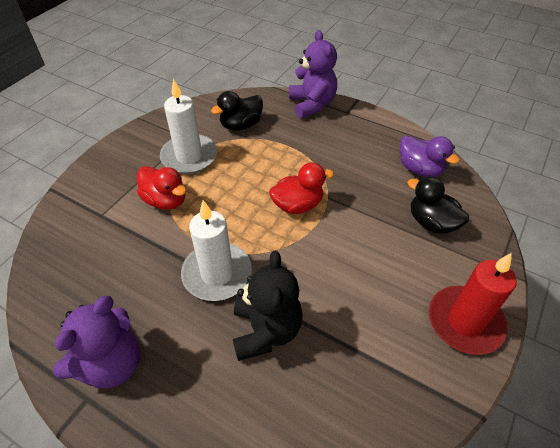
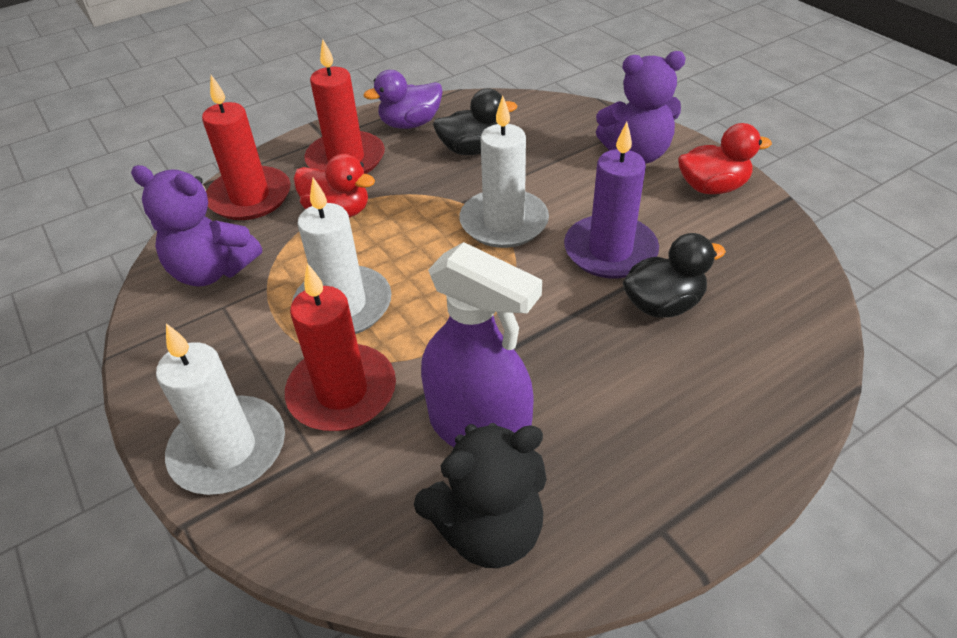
purple candle: 0 -> 1
purple spray bottle: 0 -> 1
red candle: 1 -> 3
white candle: 2 -> 3

